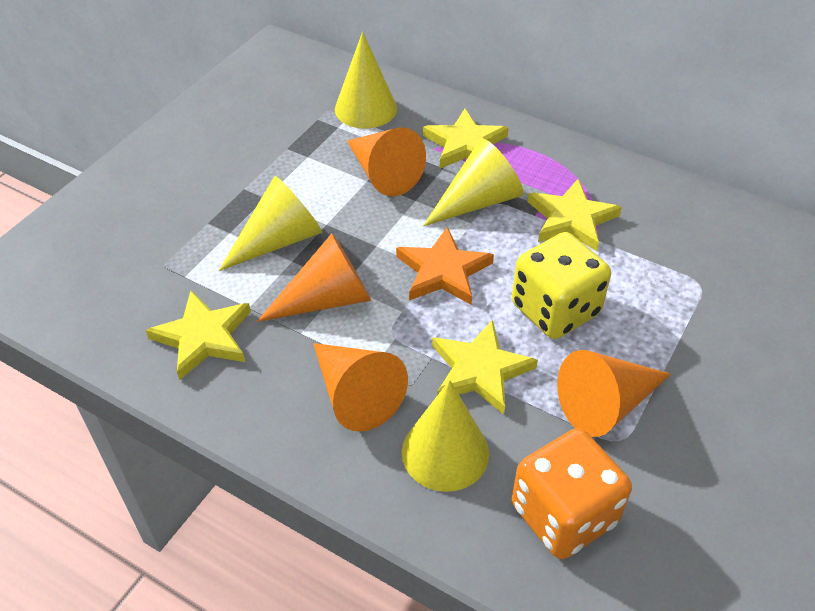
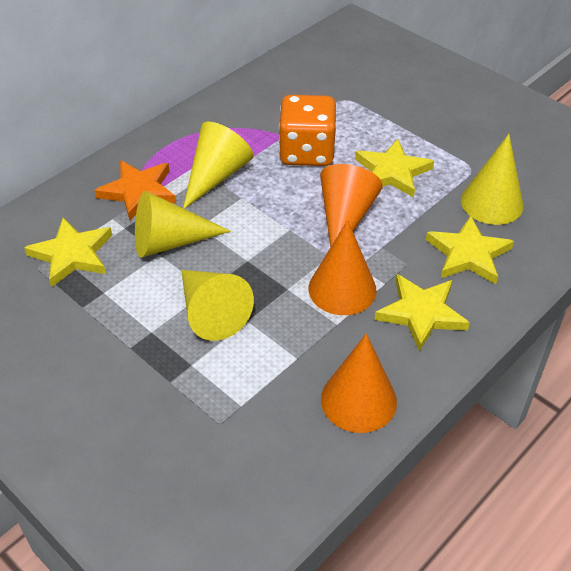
orange cone: 4 -> 3
yellow dice: 1 -> 0

